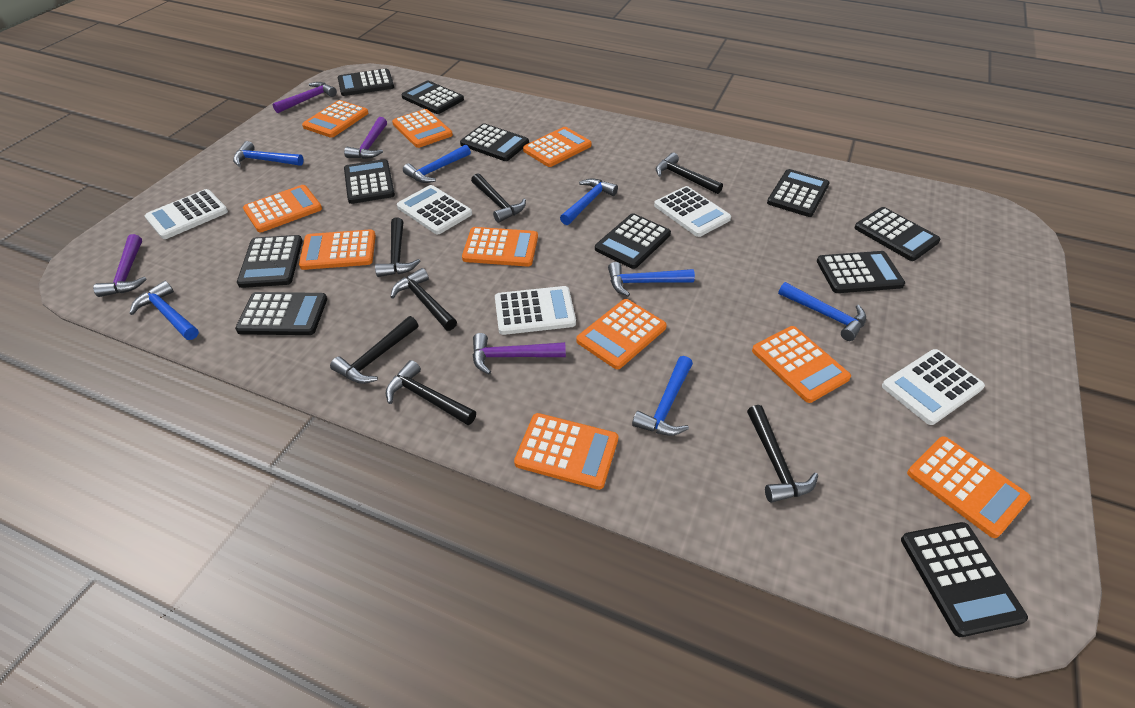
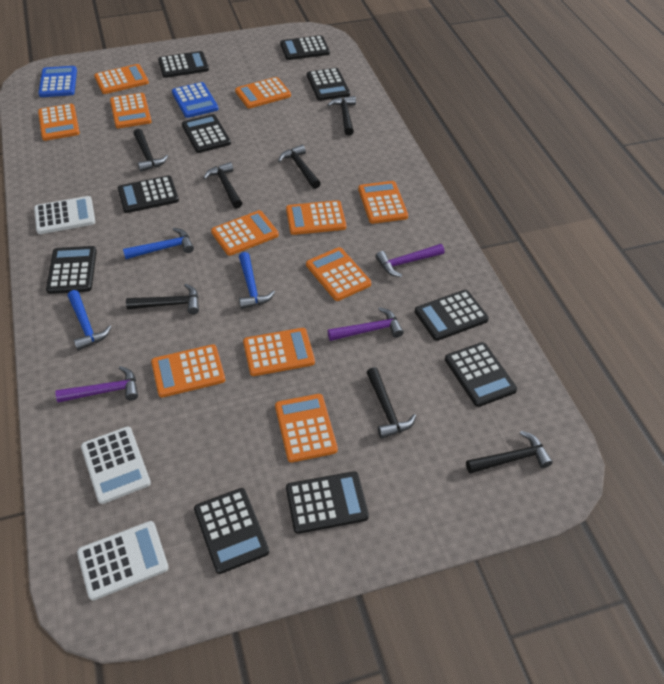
black calculator: 11 -> 10
blue calculator: 0 -> 2
blue hammer: 7 -> 3
orange calculator: 10 -> 11
purple hammer: 4 -> 3
white calculator: 5 -> 3

